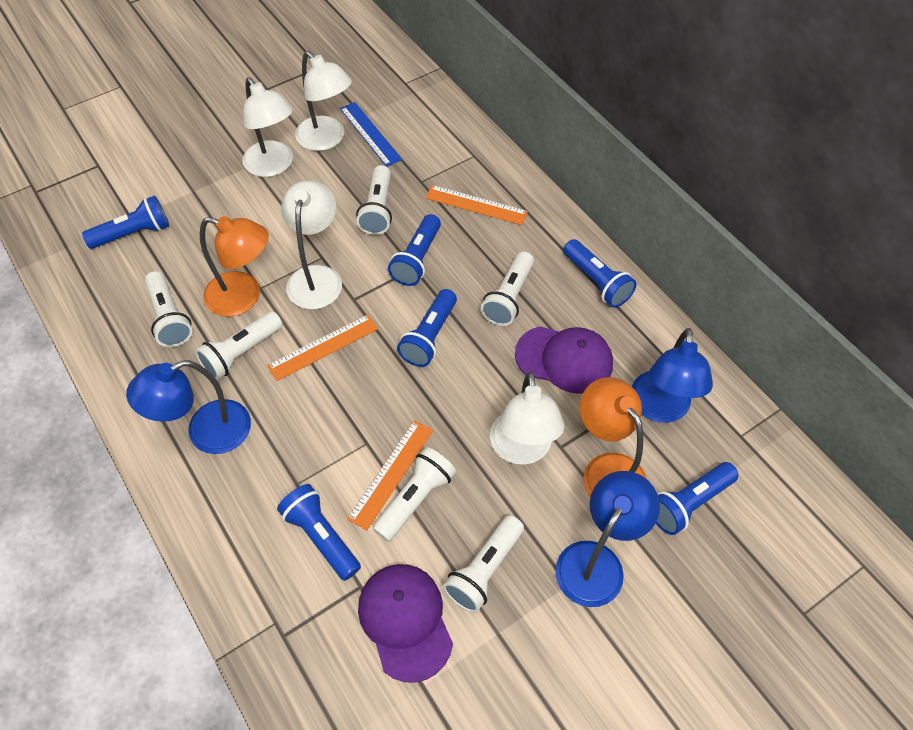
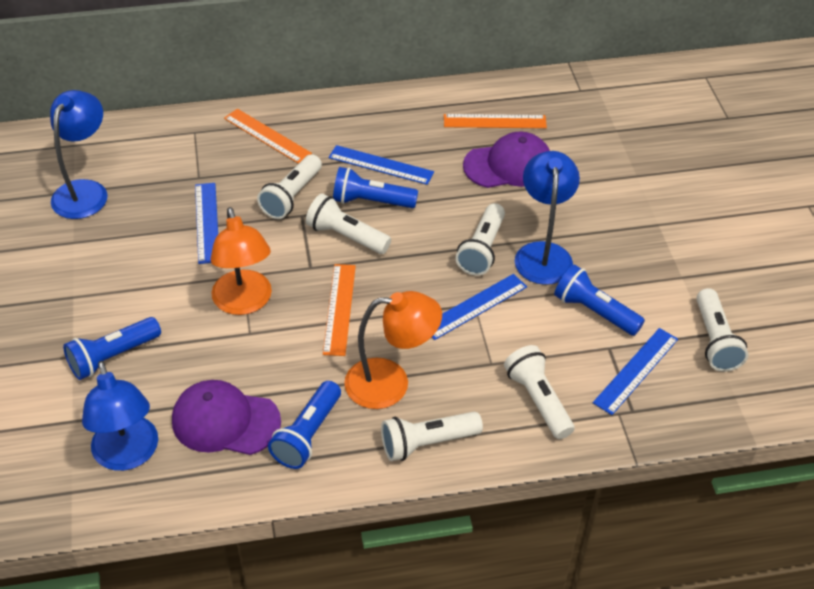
blue flashlight: 6 -> 4
blue ruler: 1 -> 4
white lamp: 4 -> 0

